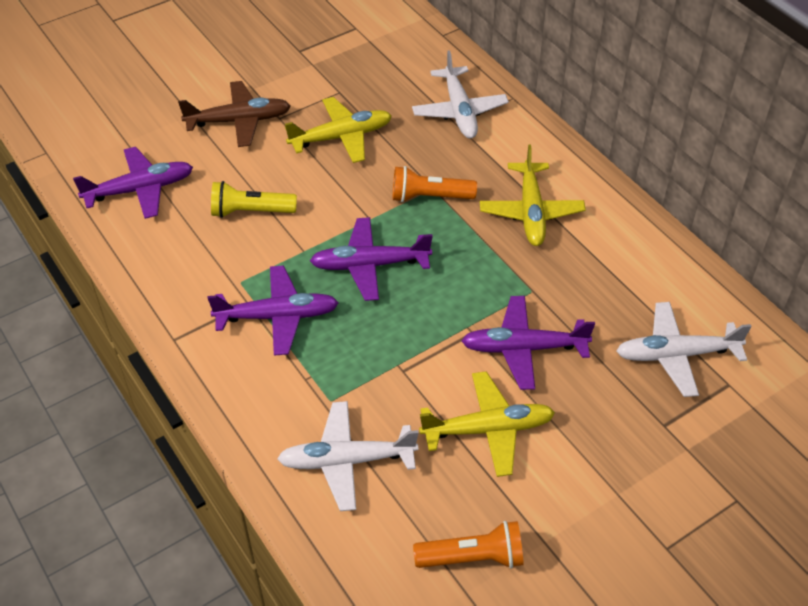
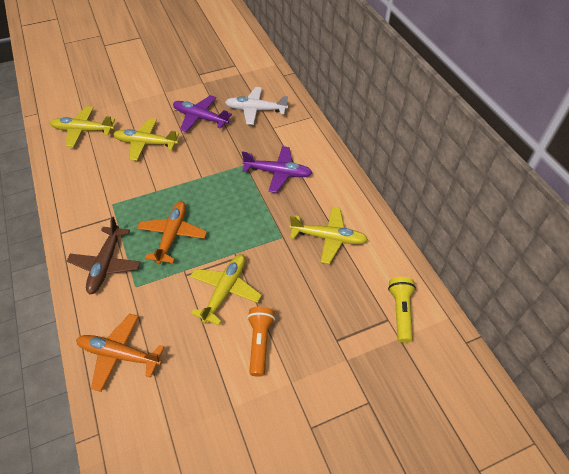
orange flashlight: 2 -> 1
orange plane: 0 -> 2
purple plane: 4 -> 2
white plane: 3 -> 1
yellow plane: 3 -> 4

